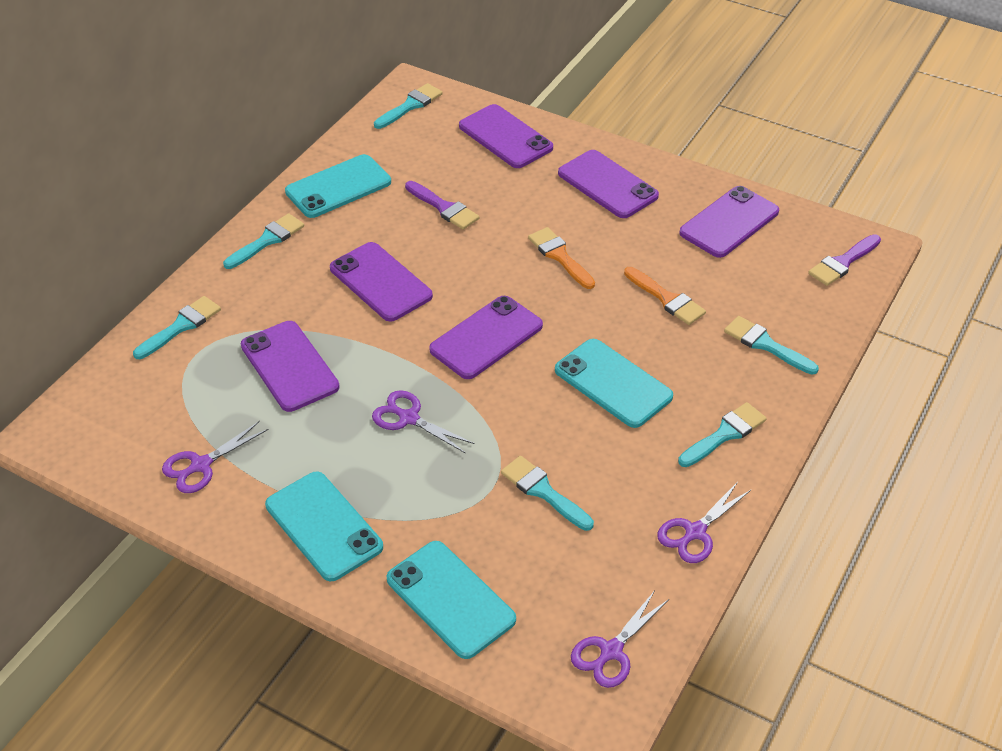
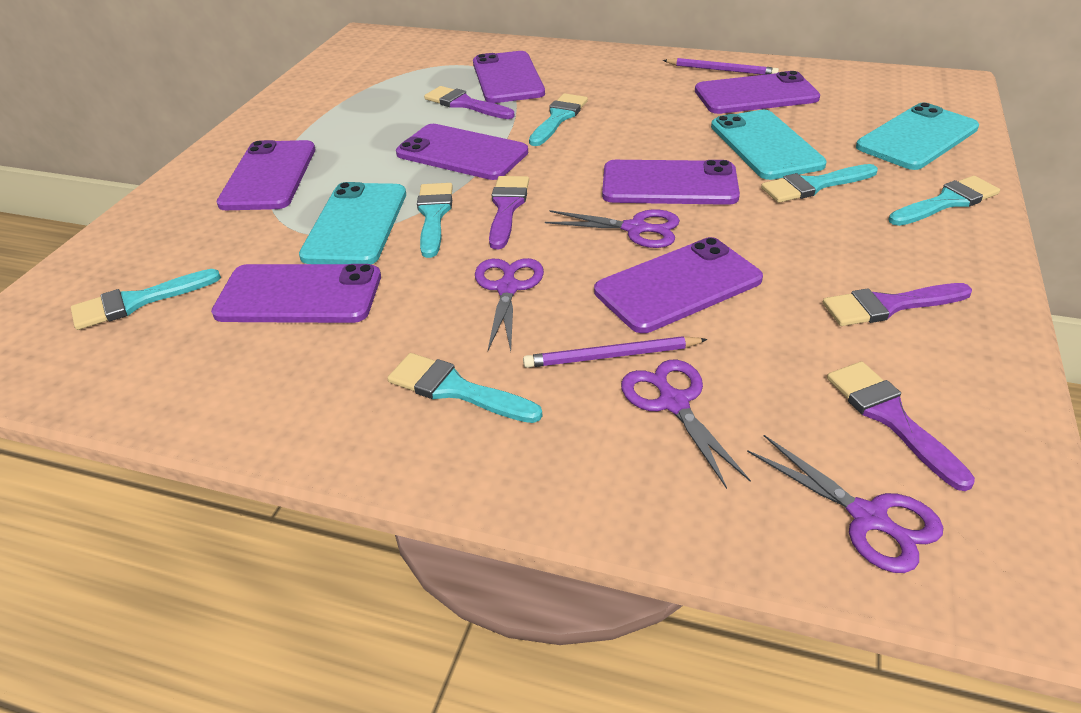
orange brush: 2 -> 0
purple brush: 2 -> 4
purple pencil: 0 -> 2
purple phone: 6 -> 7
turquoise phone: 4 -> 3

